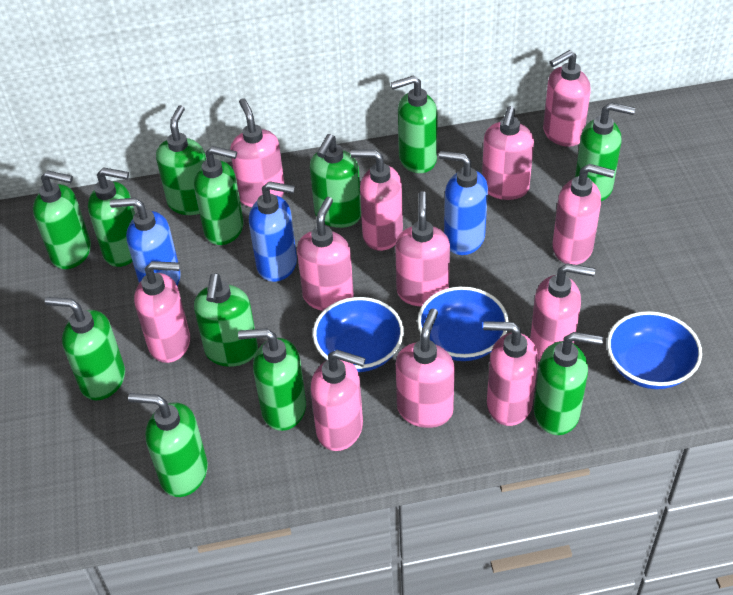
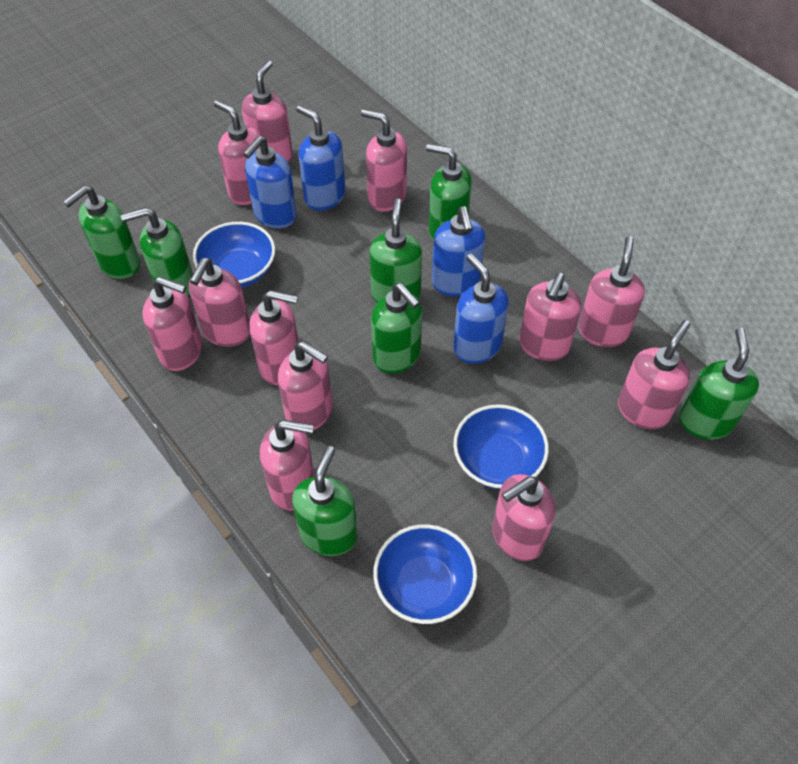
blue soap dispenser: 3 -> 4
green soap dispenser: 12 -> 7

